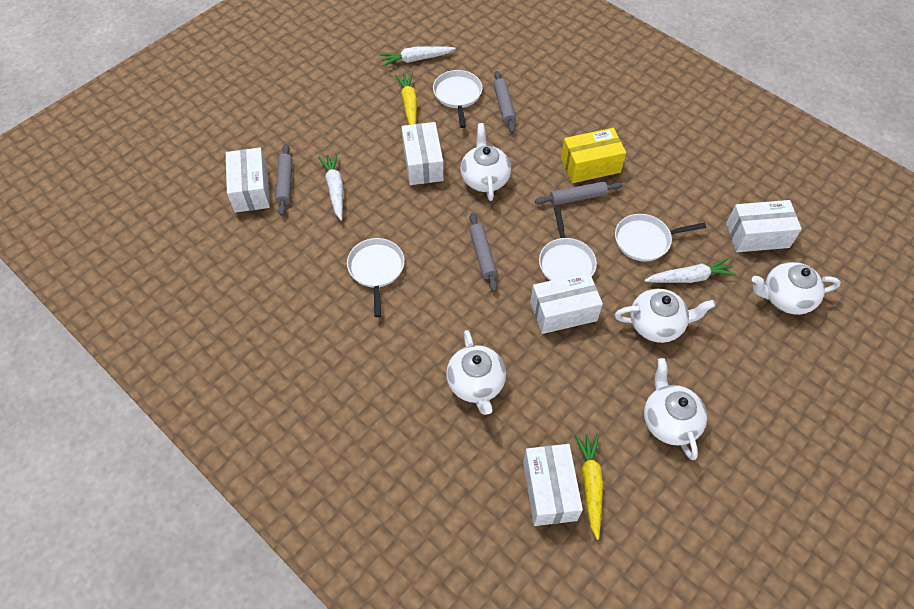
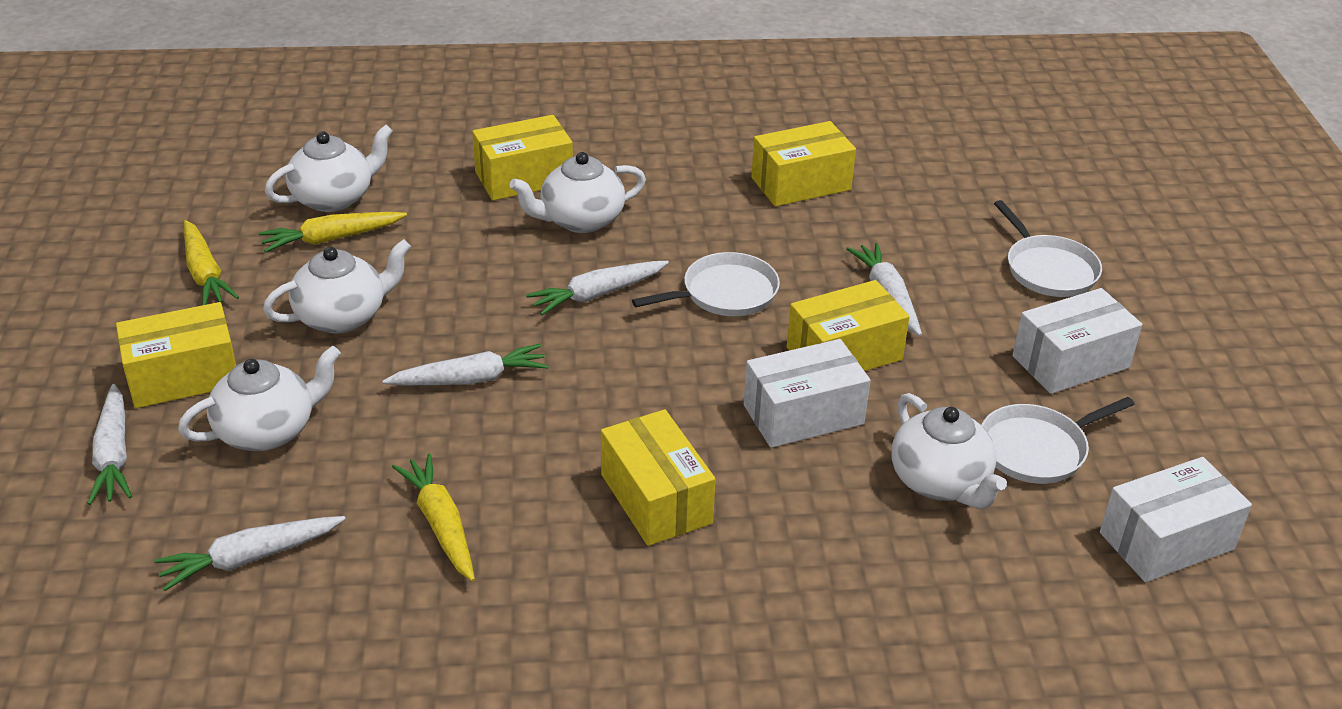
grey rolling pin: 4 -> 0
white box: 5 -> 3
white carrot: 3 -> 5
white pan: 4 -> 3
yellow box: 1 -> 5
yellow carrot: 2 -> 3

